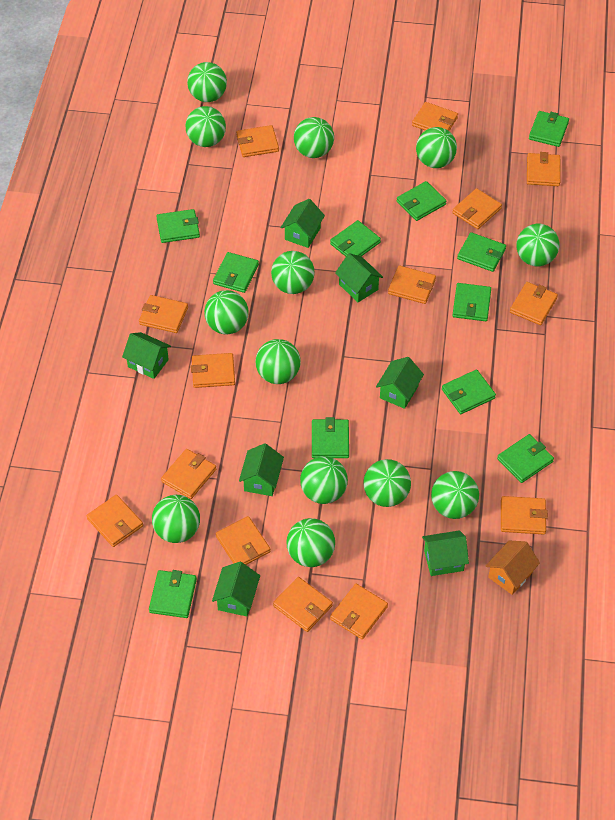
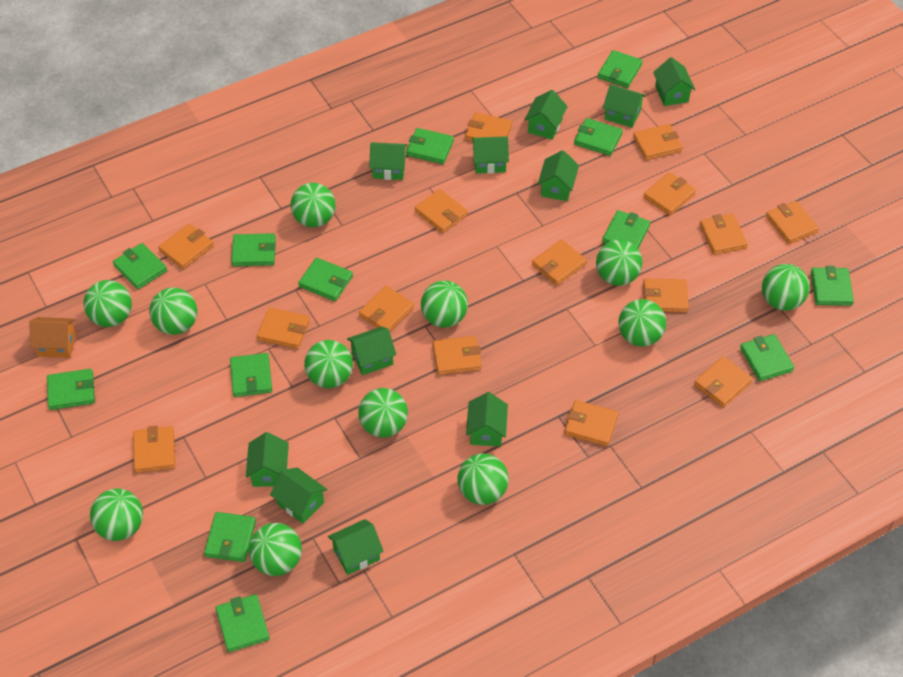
green ball: 13 -> 12
green house: 7 -> 11
green wallet: 11 -> 13
orange wallet: 14 -> 15

